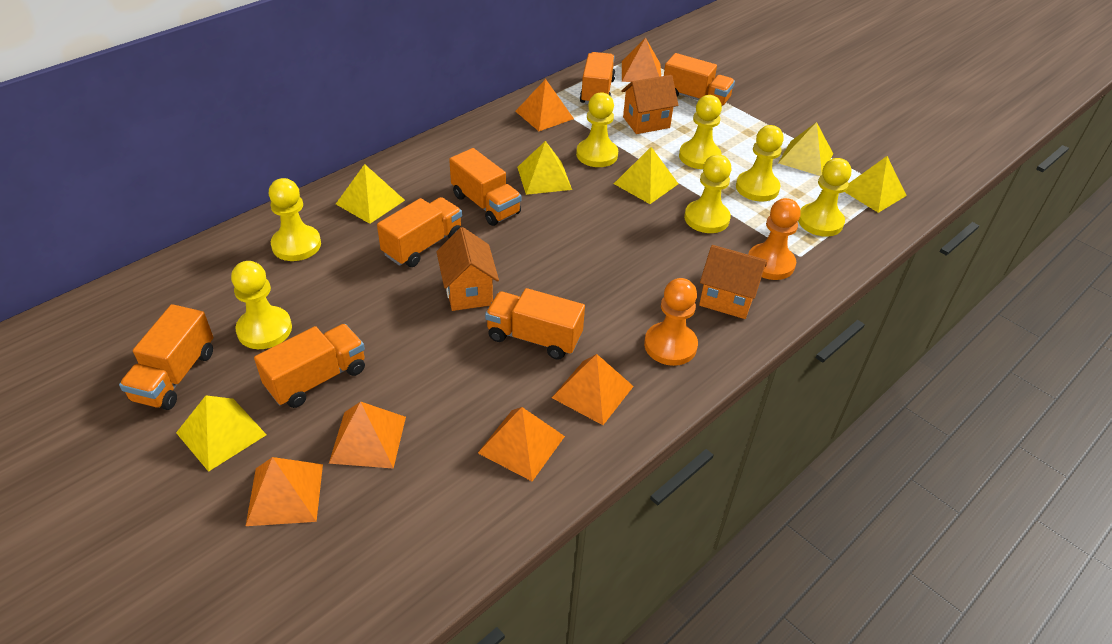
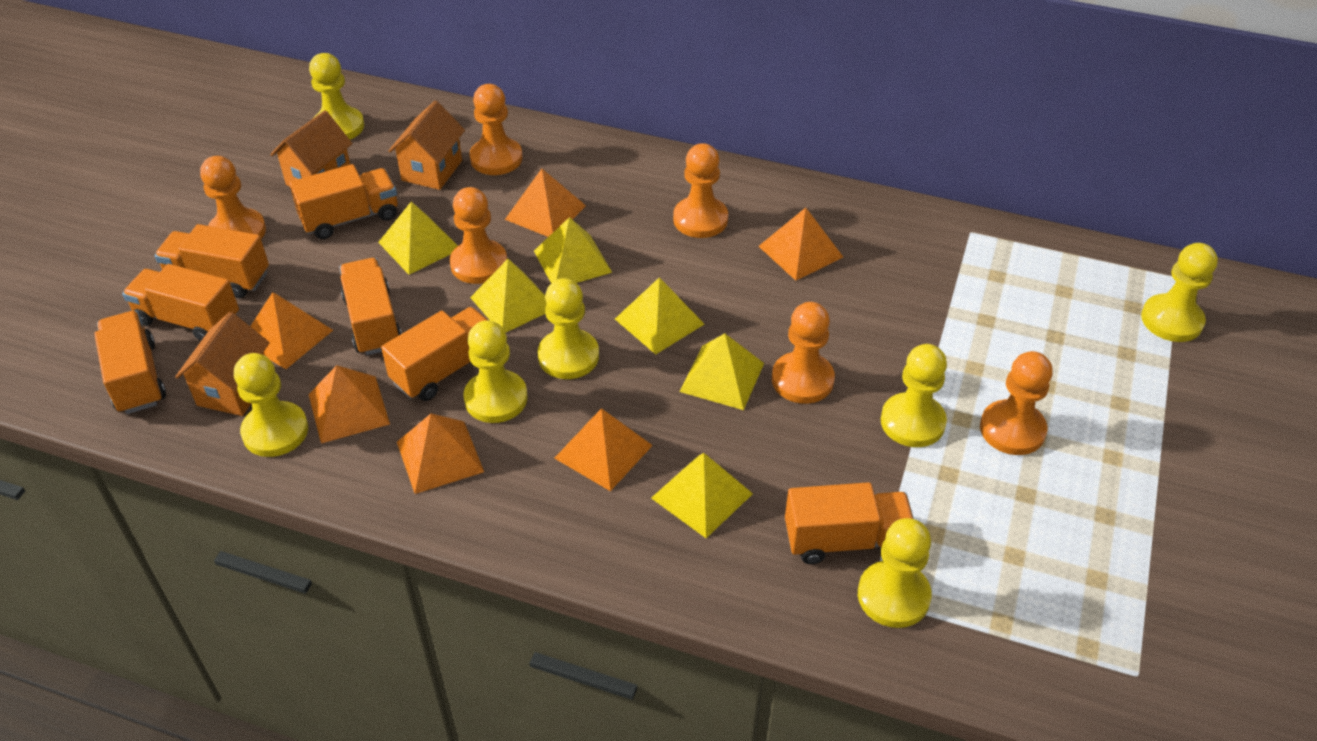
orange pawn: 2 -> 6

